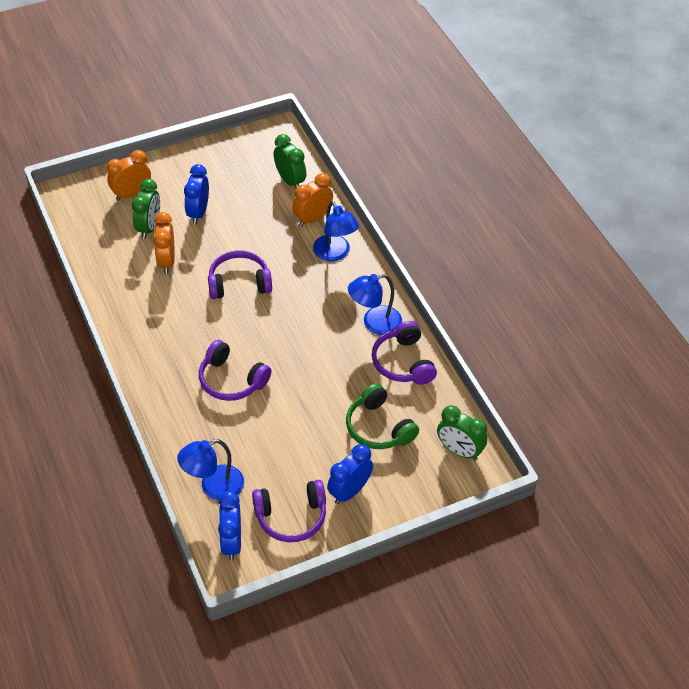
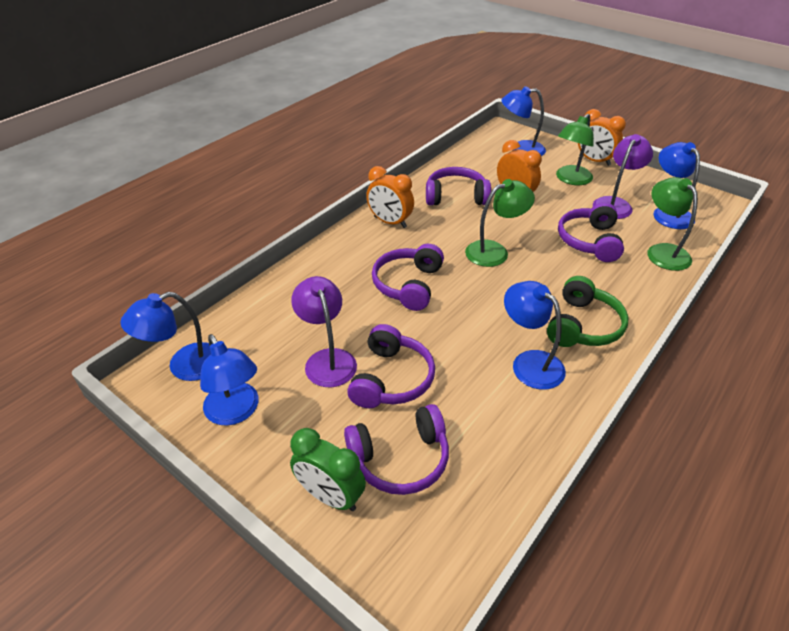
blue clock: 3 -> 0
blue lamp: 3 -> 5
green clock: 3 -> 1
green lamp: 0 -> 3
purple headphones: 4 -> 5
purple lamp: 0 -> 2

